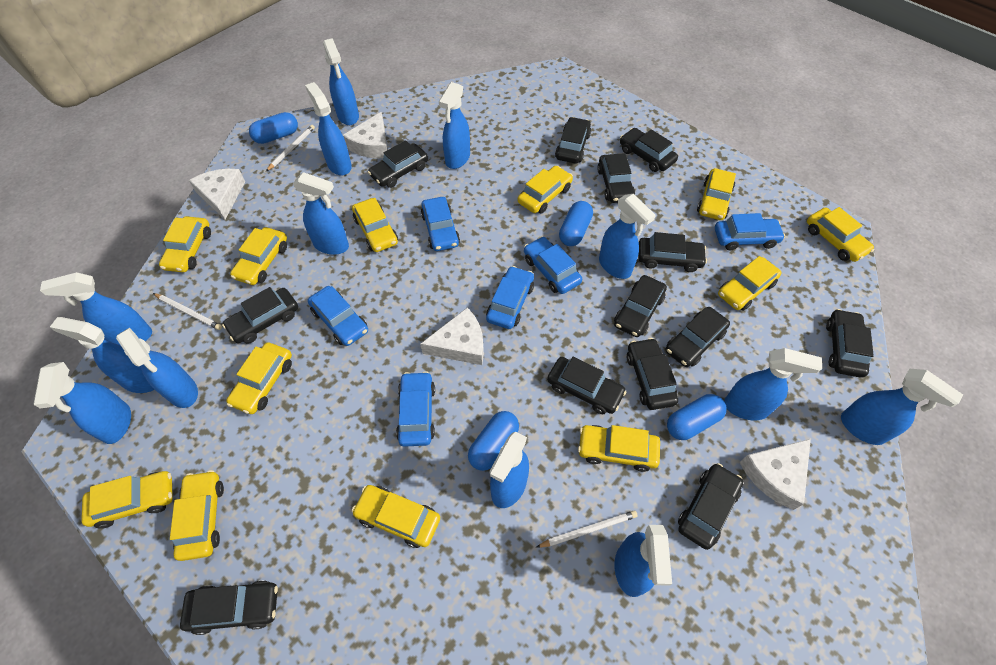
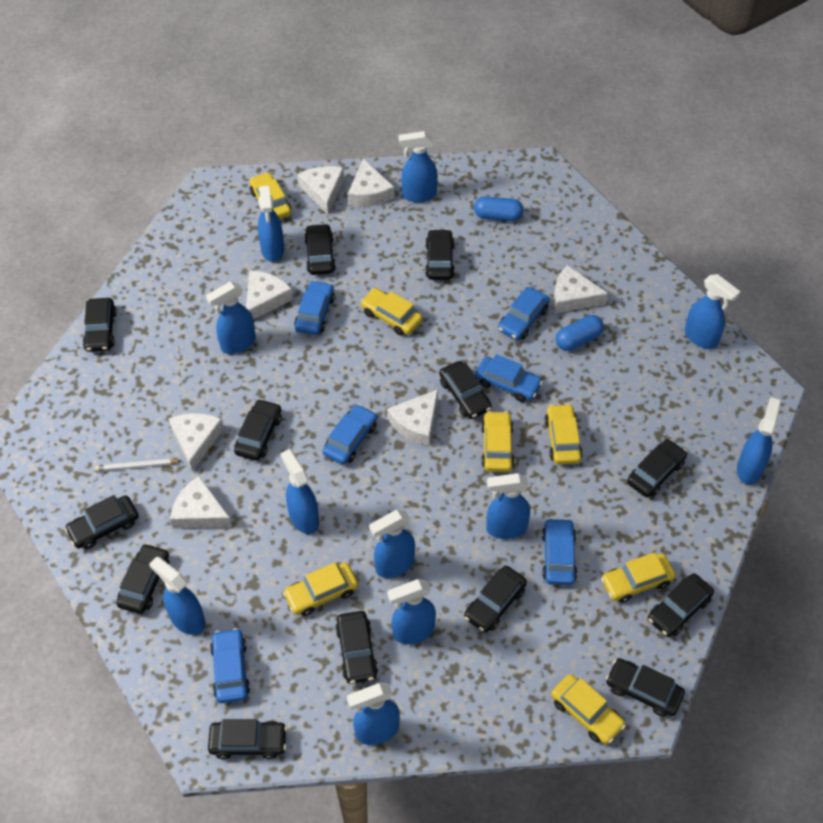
blue capsule: 4 -> 2
blue spray bottle: 13 -> 11
white cheese: 4 -> 7
white pencil: 3 -> 1
yellow car: 12 -> 7

